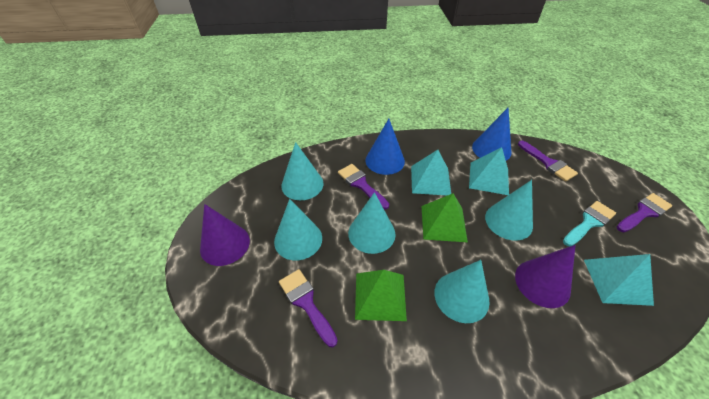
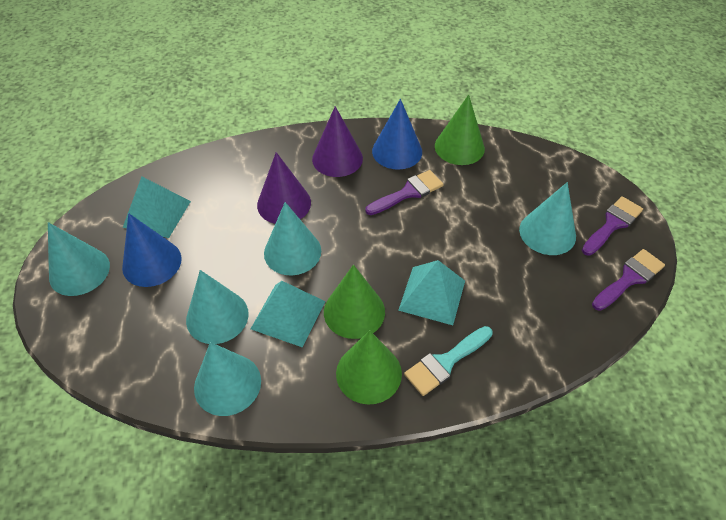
green cone: 0 -> 3
green pyramid: 2 -> 0
purple brush: 4 -> 3

